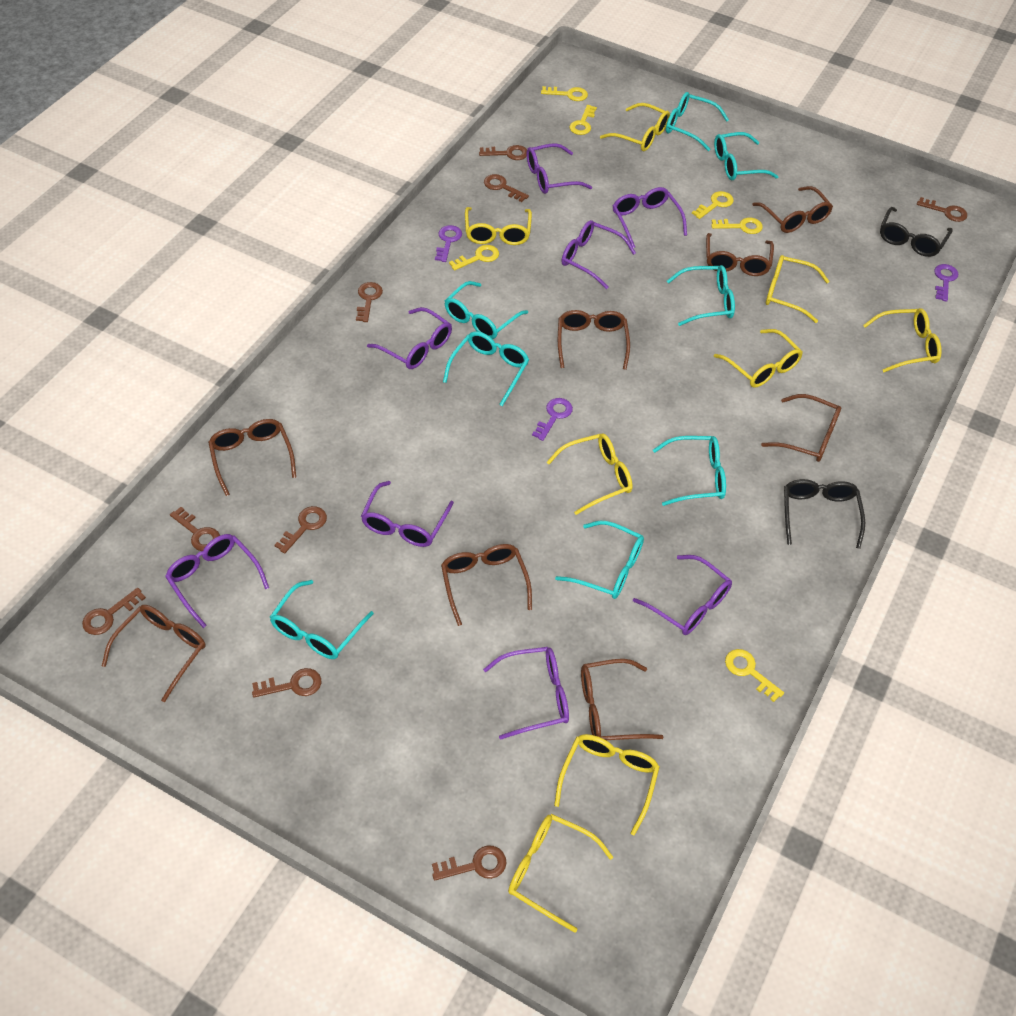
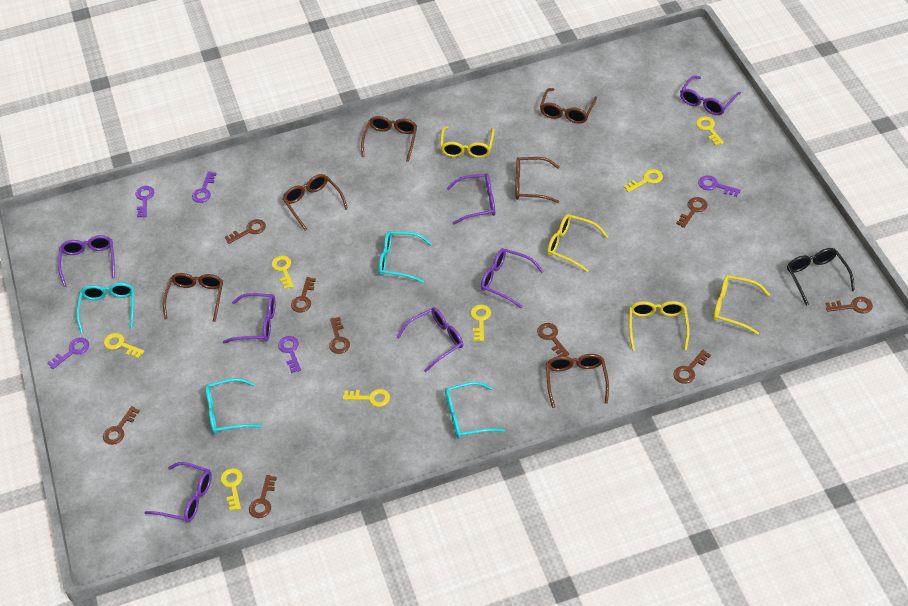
black glasses: 2 -> 1
brown glasses: 8 -> 6
purple glasses: 8 -> 7
purple key: 3 -> 5
turquoise glasses: 8 -> 4
yellow glasses: 8 -> 4
yellow key: 6 -> 7

